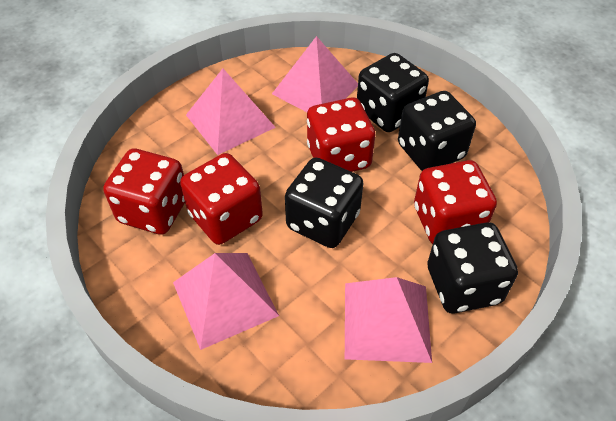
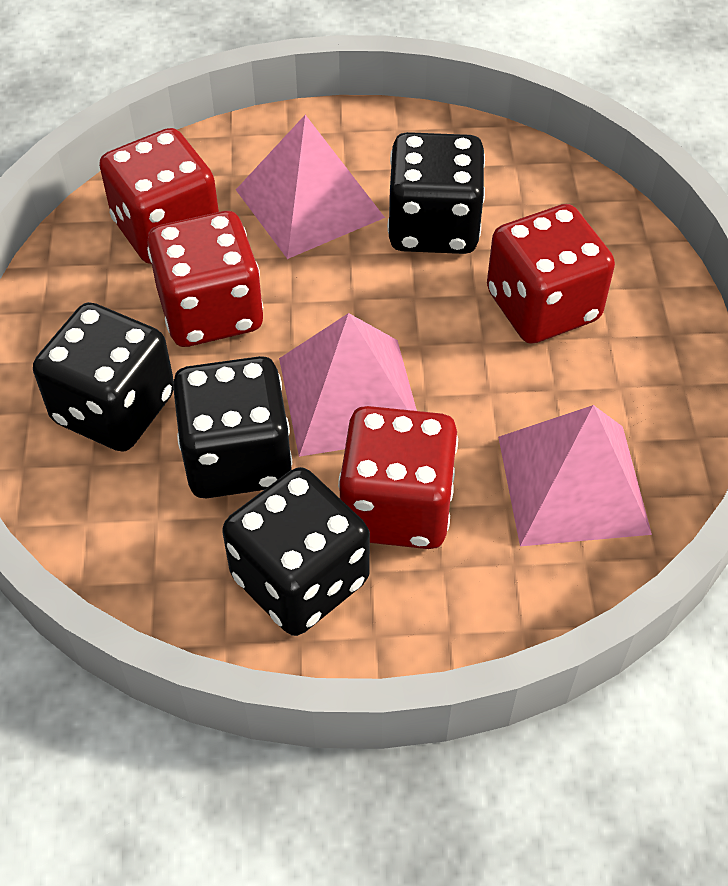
pink pyramid: 4 -> 3

